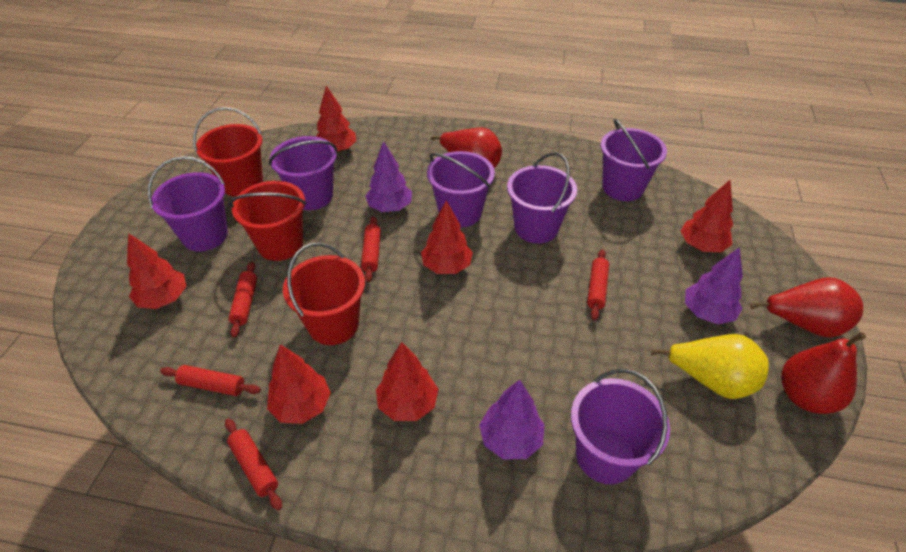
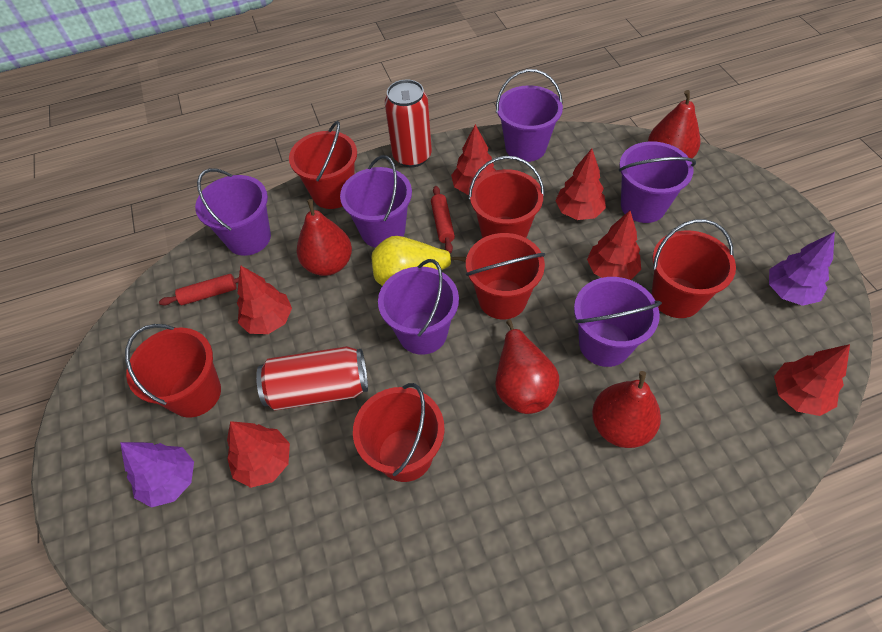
purple tree: 3 -> 2
red bucket: 3 -> 6
red can: 0 -> 2
red pear: 3 -> 4
red rolling pin: 5 -> 2

